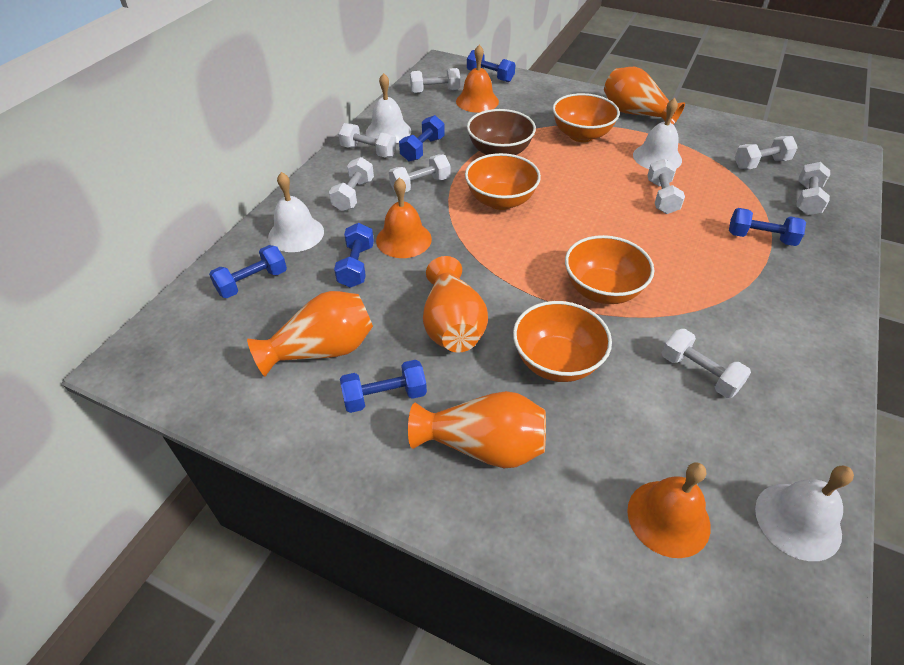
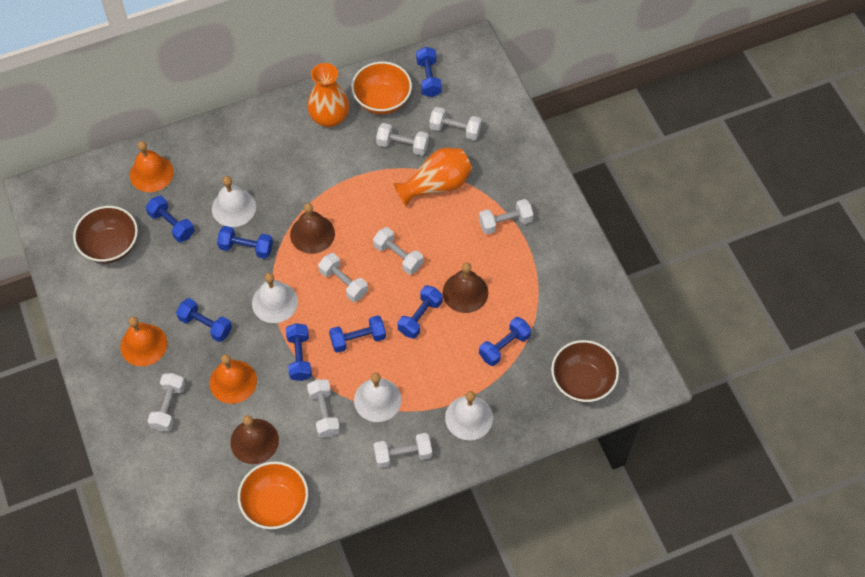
blue dumbbell: 6 -> 8
brown bell: 0 -> 3
brown bowl: 1 -> 2
orange bowl: 4 -> 2
orange vase: 4 -> 2

